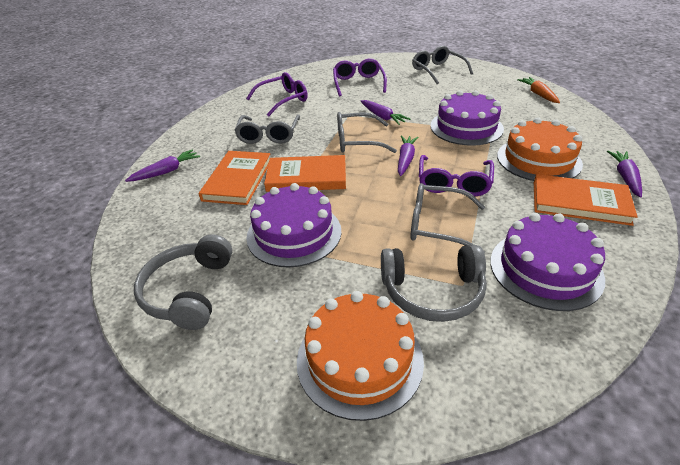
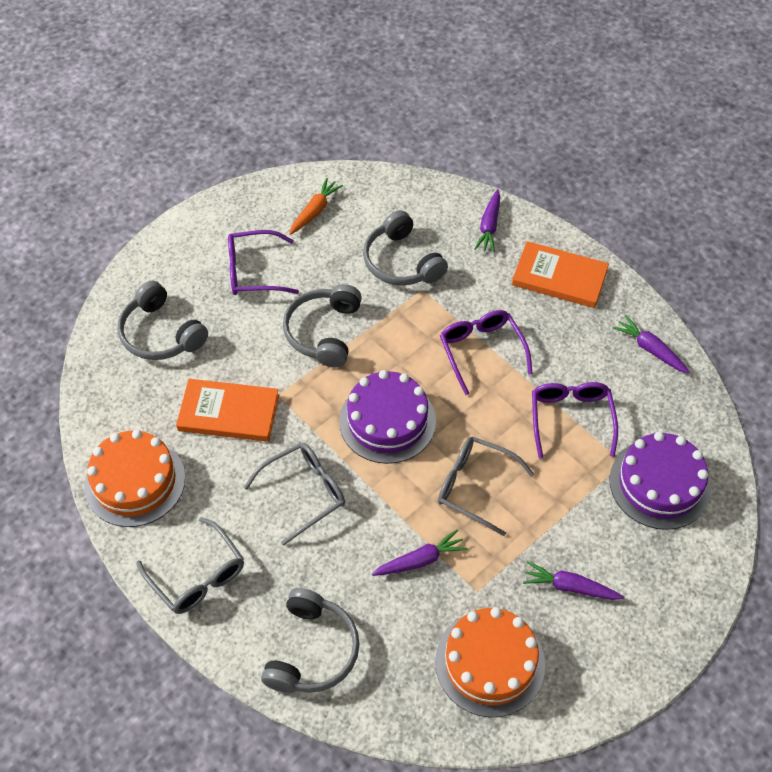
grey glasses: 4 -> 3
grey headphones: 2 -> 4
orange book: 3 -> 2
purple cake: 3 -> 2

